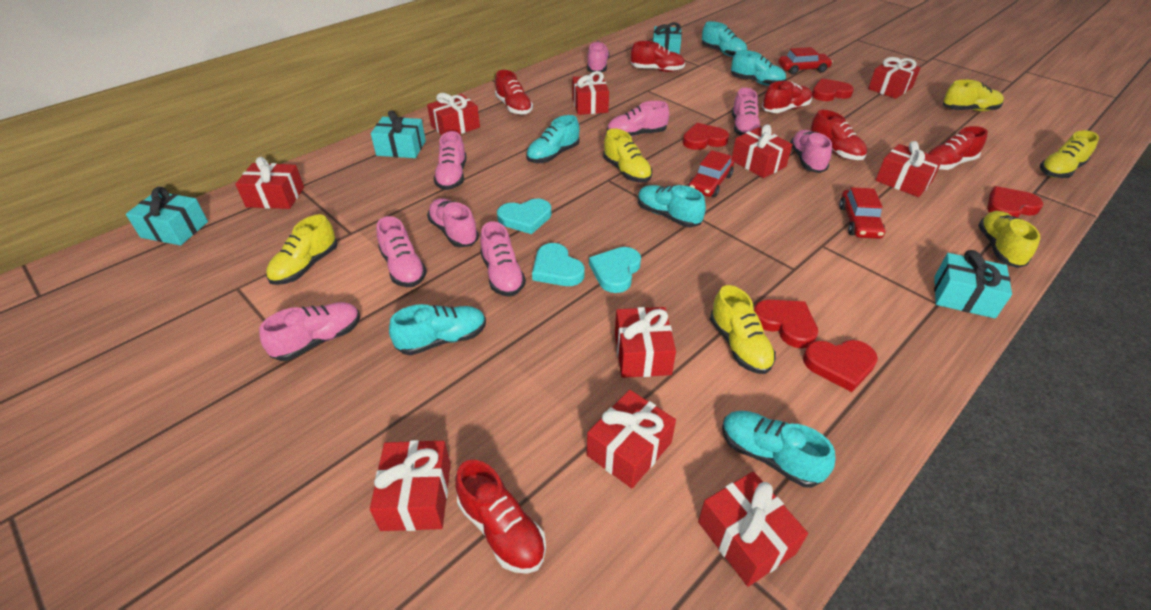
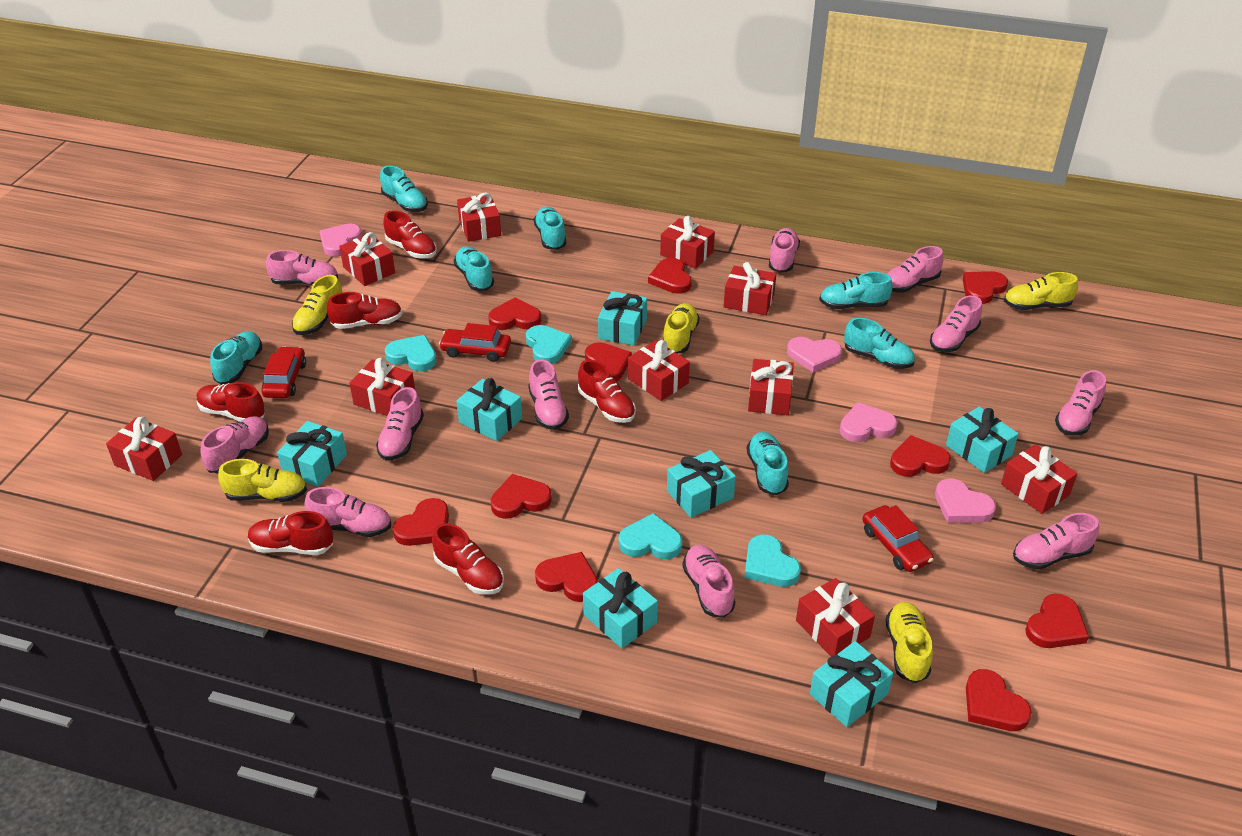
pink heart: 0 -> 4
pink shoe: 9 -> 11
red heart: 5 -> 10
turquoise gift: 4 -> 7
turquoise heart: 3 -> 4
turquoise shoe: 6 -> 7
yellow shoe: 6 -> 5

